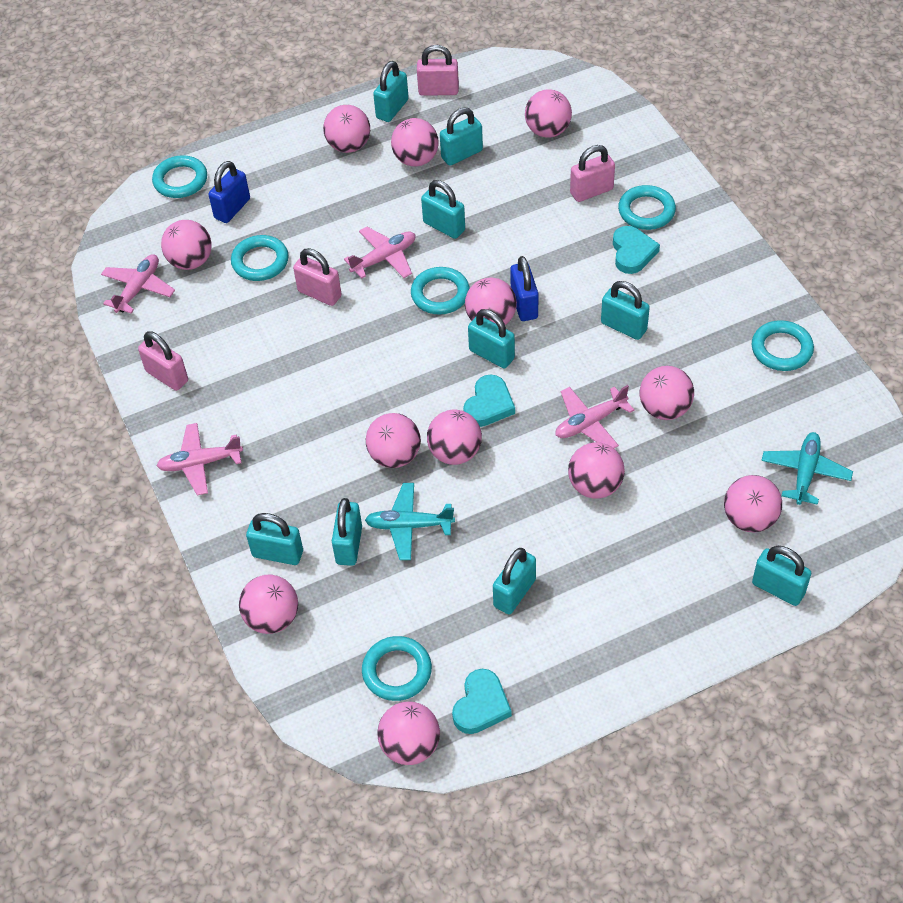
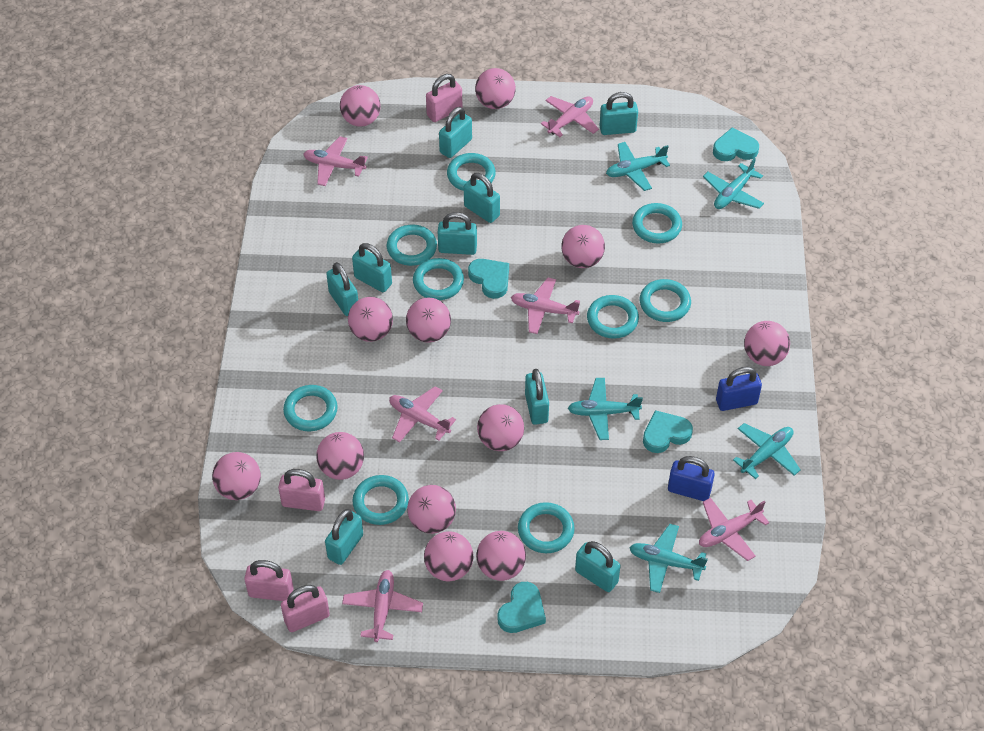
pink plane: 4 -> 6
turquoise heart: 3 -> 4
turquoise plane: 2 -> 5
turquoise ring: 6 -> 9

